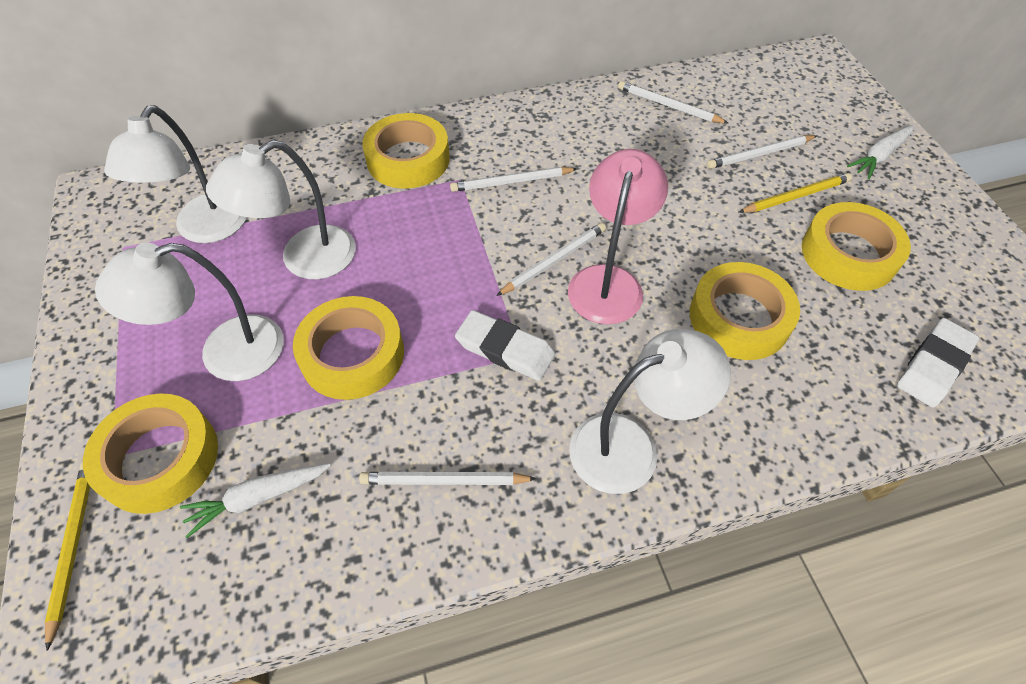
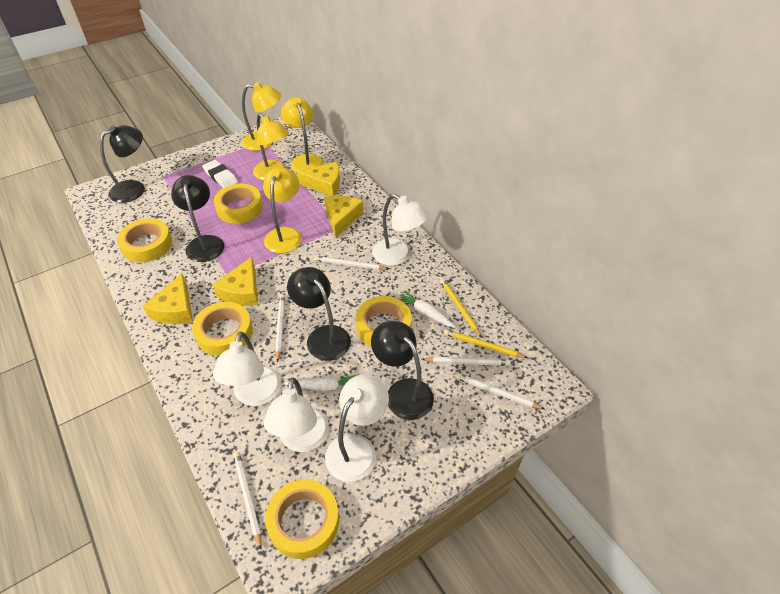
black lamp: 0 -> 4
pink lamp: 1 -> 0
white eraser: 2 -> 1
yellow cheese: 0 -> 4
yellow lamp: 0 -> 4

